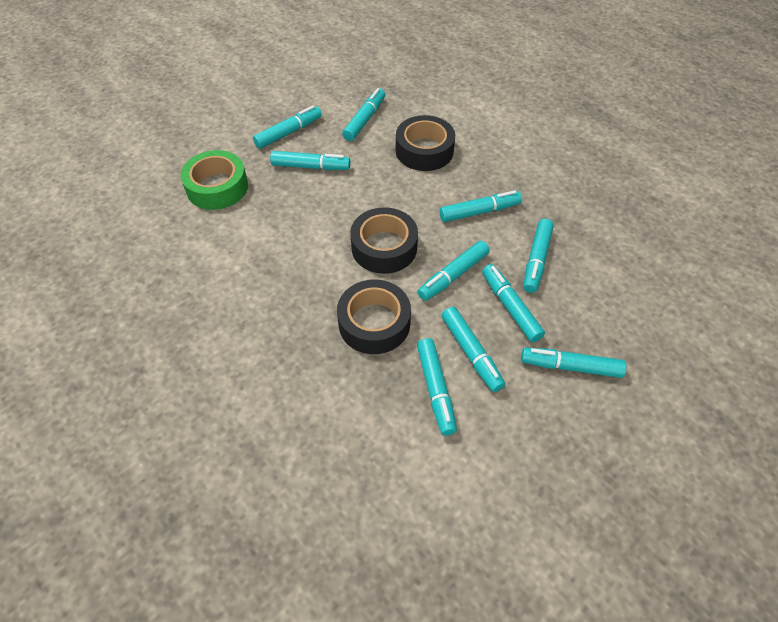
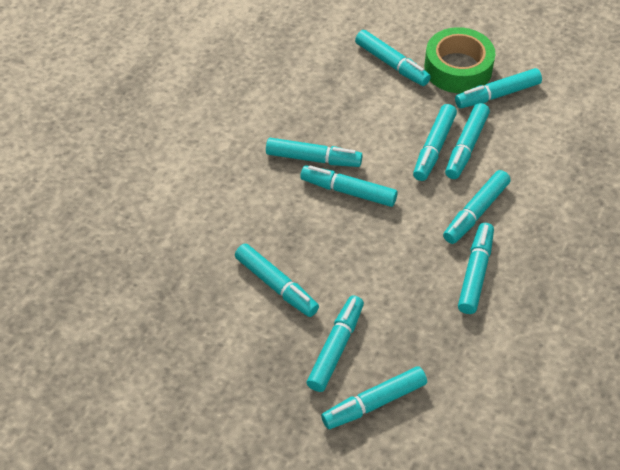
black tape: 3 -> 0
turquoise marker: 10 -> 11

